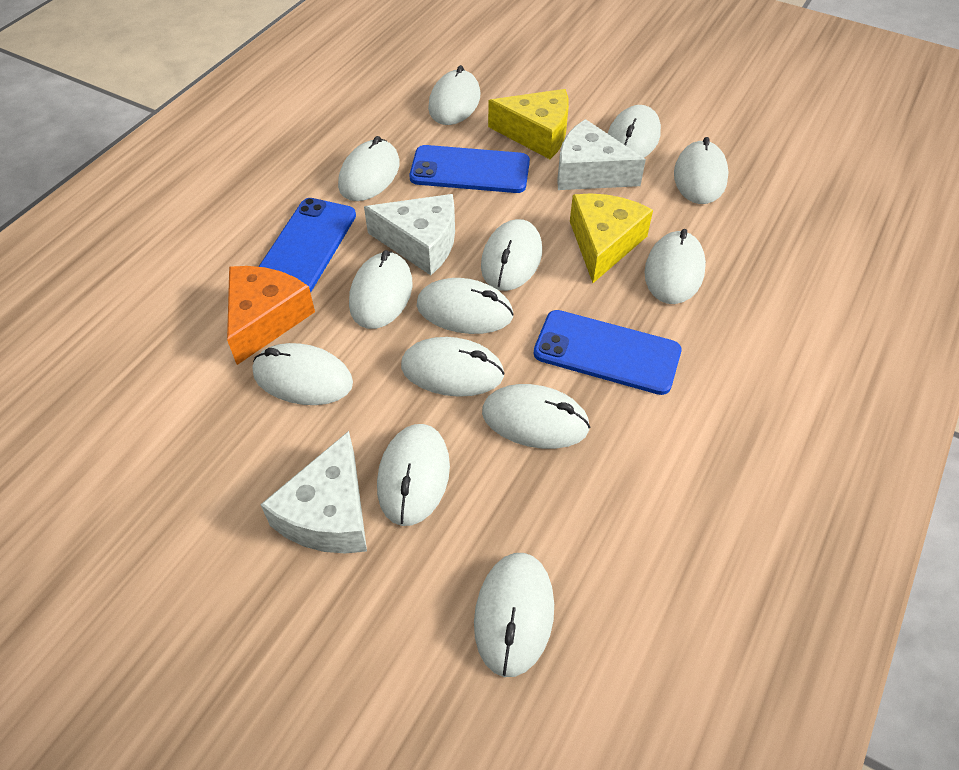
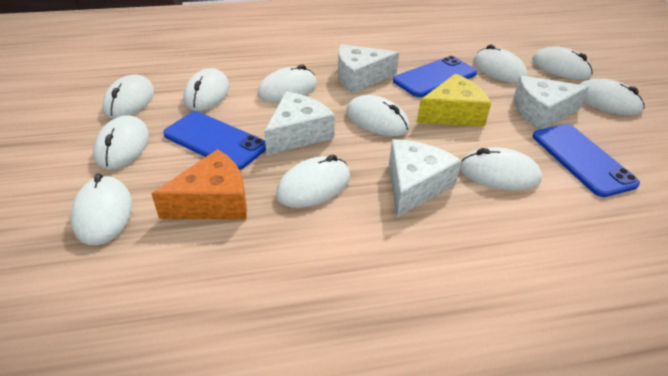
white cheese: 3 -> 4
white mouse: 13 -> 11
yellow cheese: 2 -> 1

